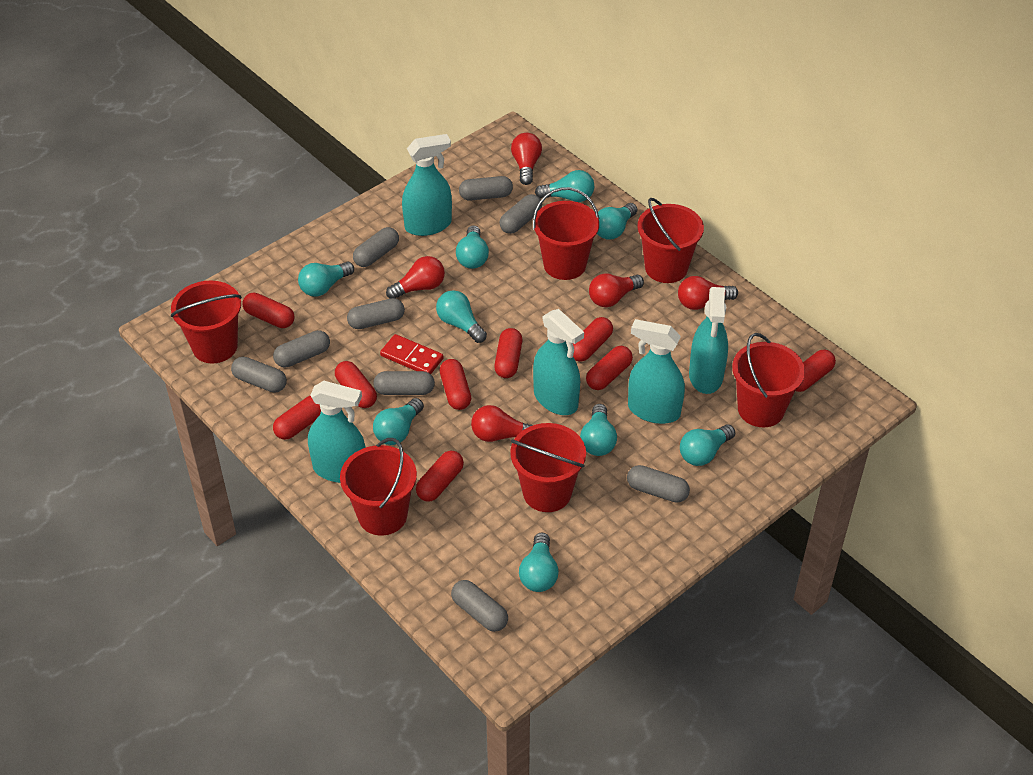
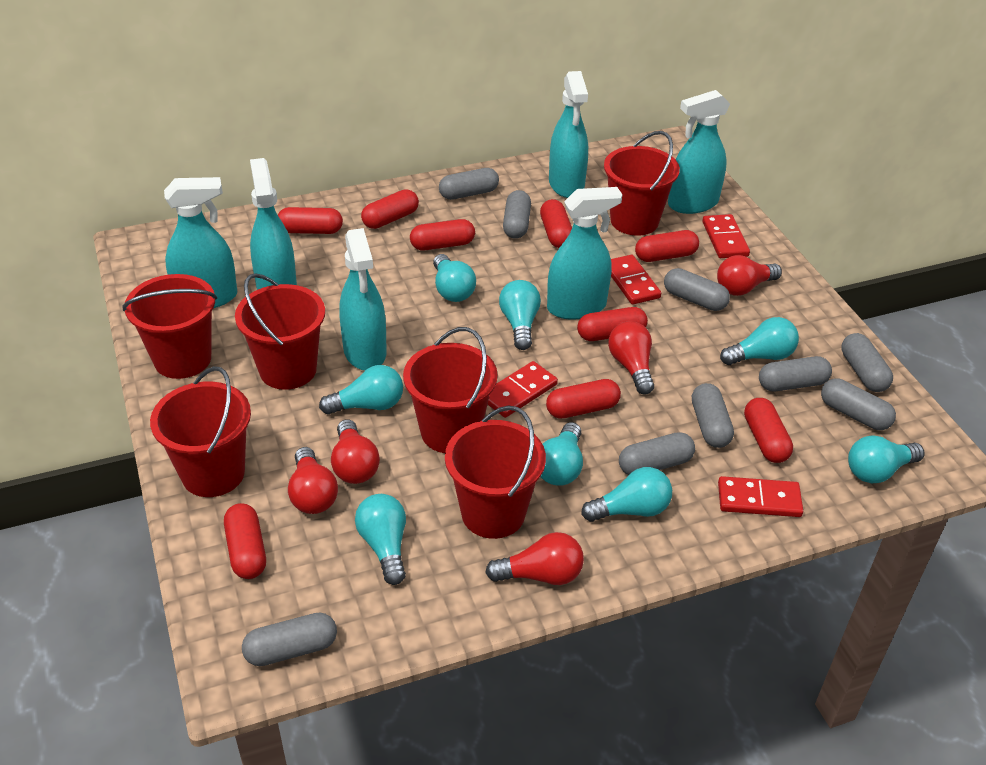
red domino: 1 -> 4
turquoise light bulb: 9 -> 8
turquoise spray bottle: 5 -> 6

